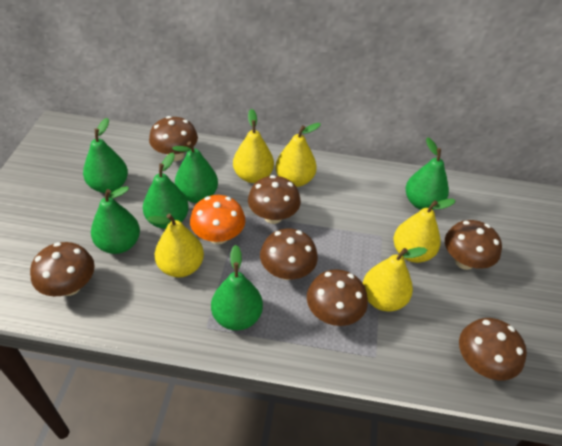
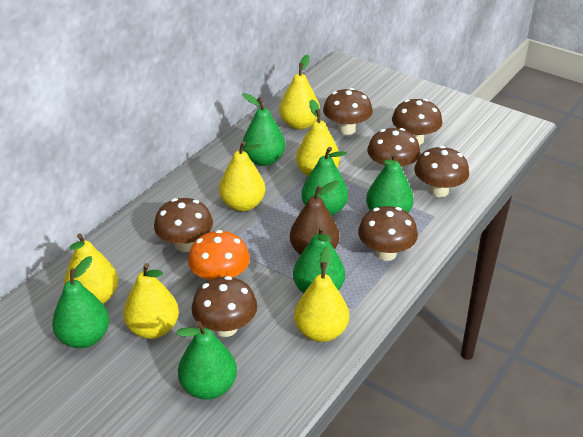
brown pear: 0 -> 1
yellow pear: 5 -> 6

